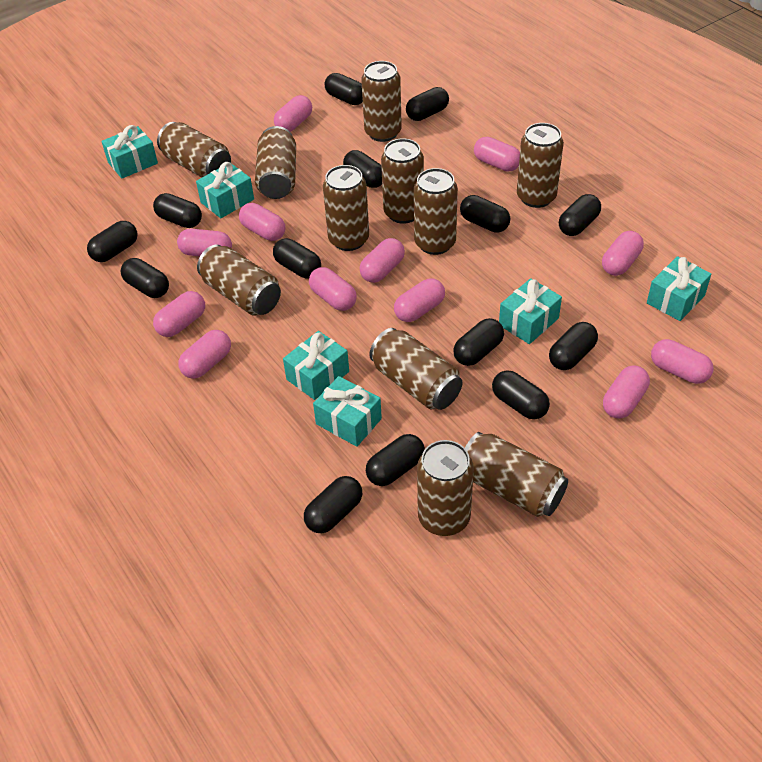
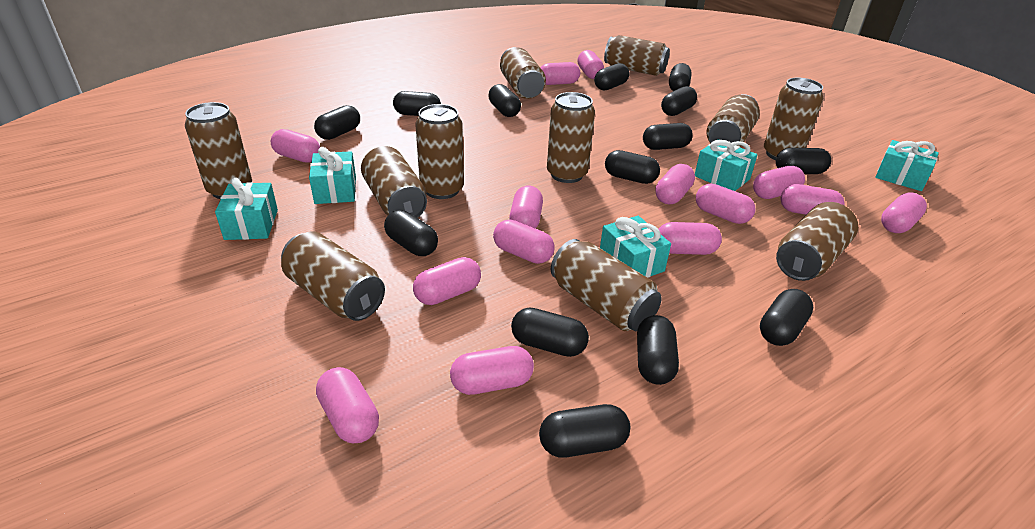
pink capsule: 12 -> 14
turquoise gift: 6 -> 5

